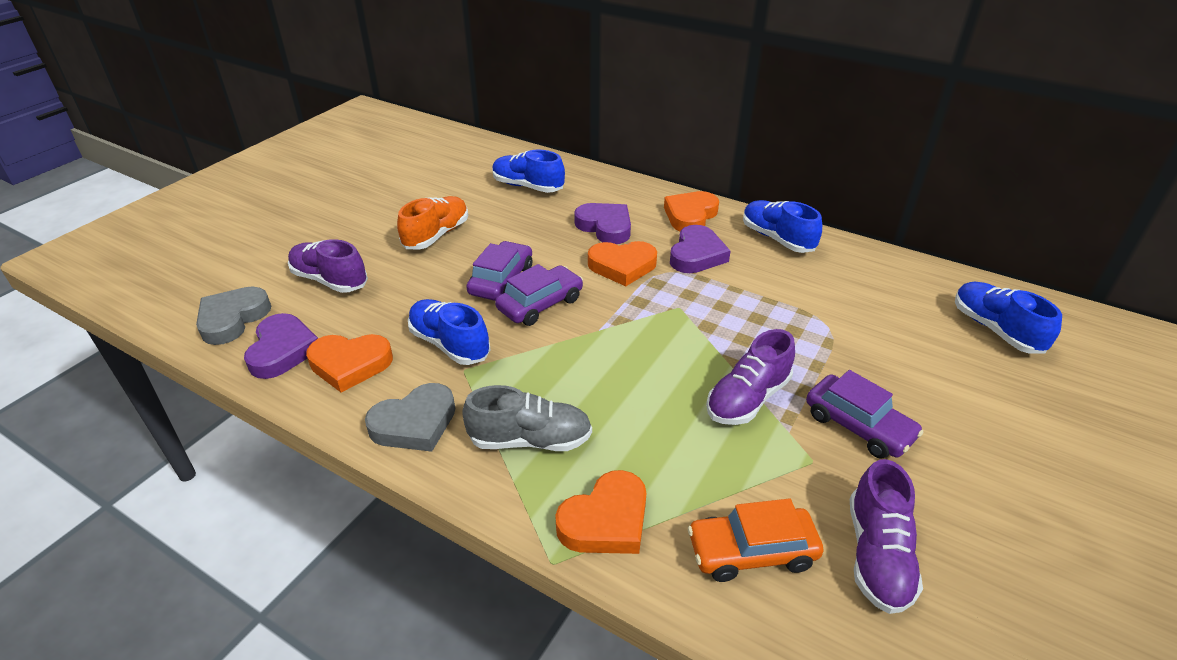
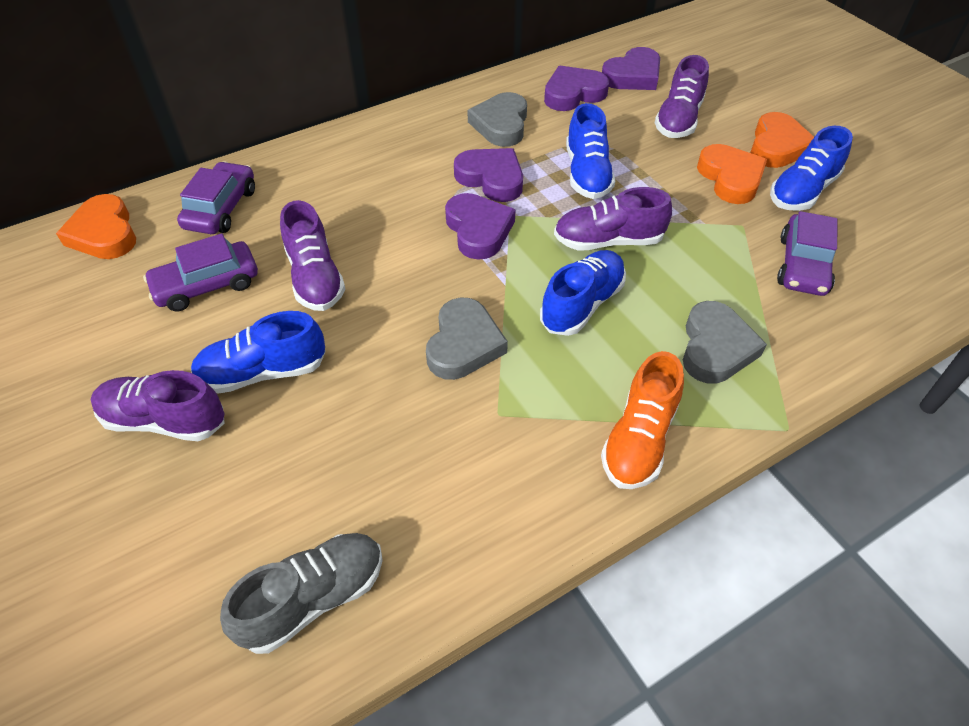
grey heart: 2 -> 3
orange car: 1 -> 0
orange heart: 4 -> 3
purple heart: 3 -> 4
purple shoe: 3 -> 4

